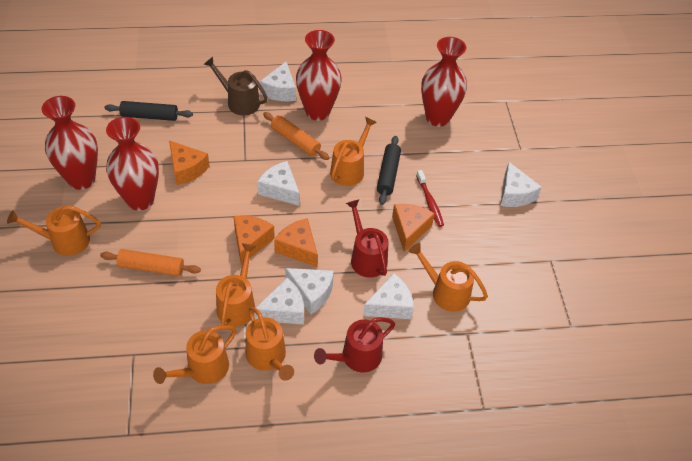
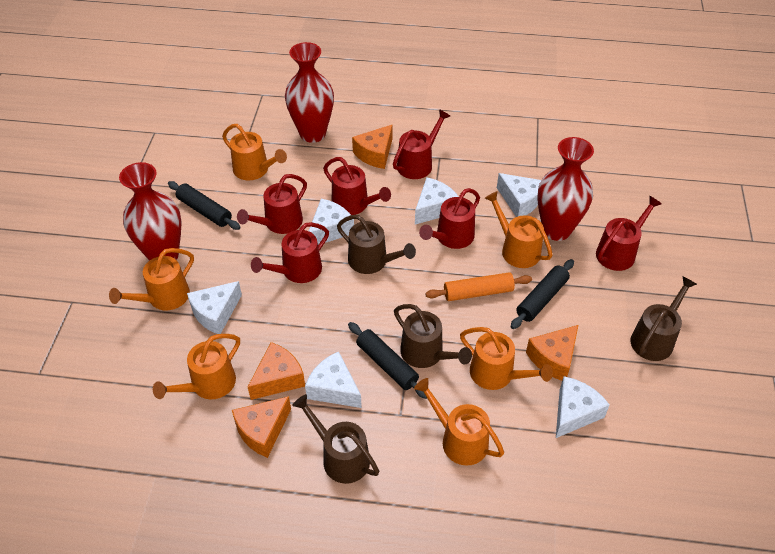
black rolling pin: 2 -> 3
brown watering can: 1 -> 4
orange rolling pin: 2 -> 1
red toothbrush: 1 -> 0
red vase: 4 -> 3
red watering can: 2 -> 6

